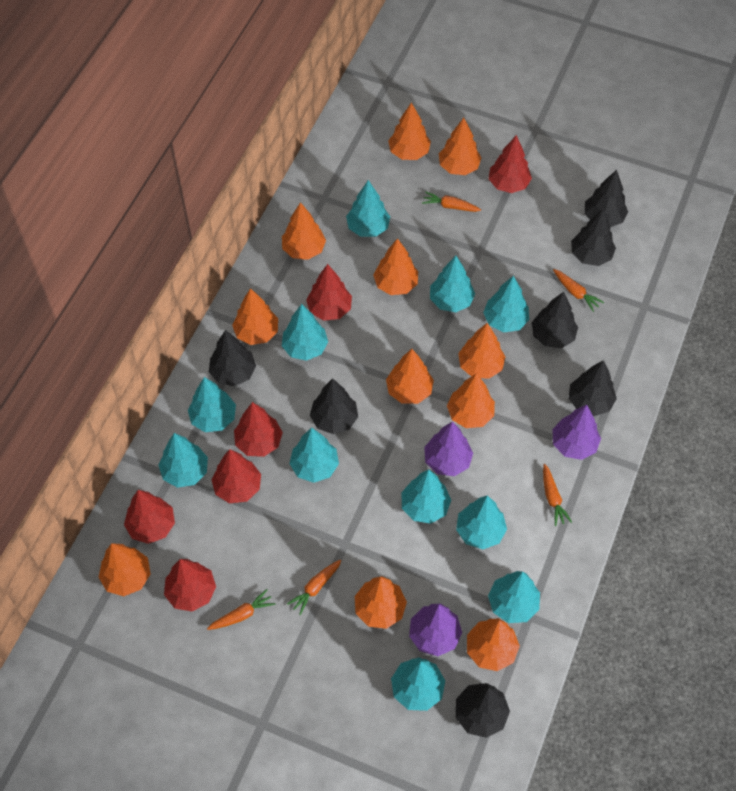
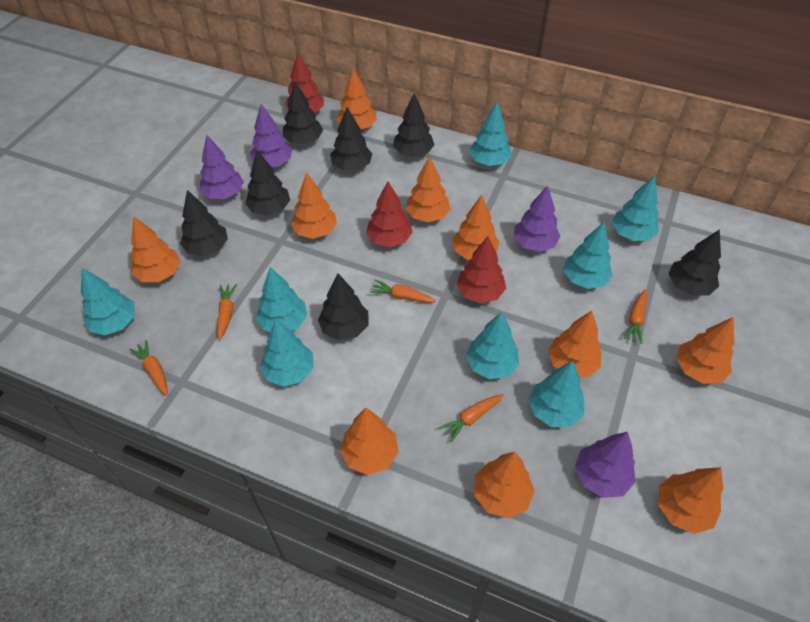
orange tree: 11 -> 10
purple tree: 3 -> 4
red tree: 6 -> 3
turquoise tree: 11 -> 8

